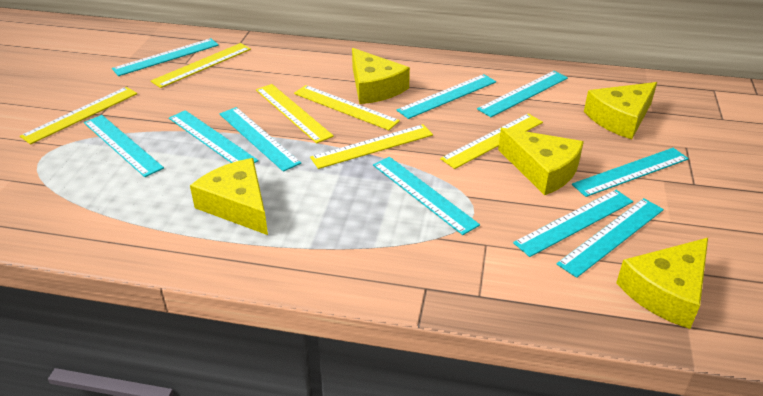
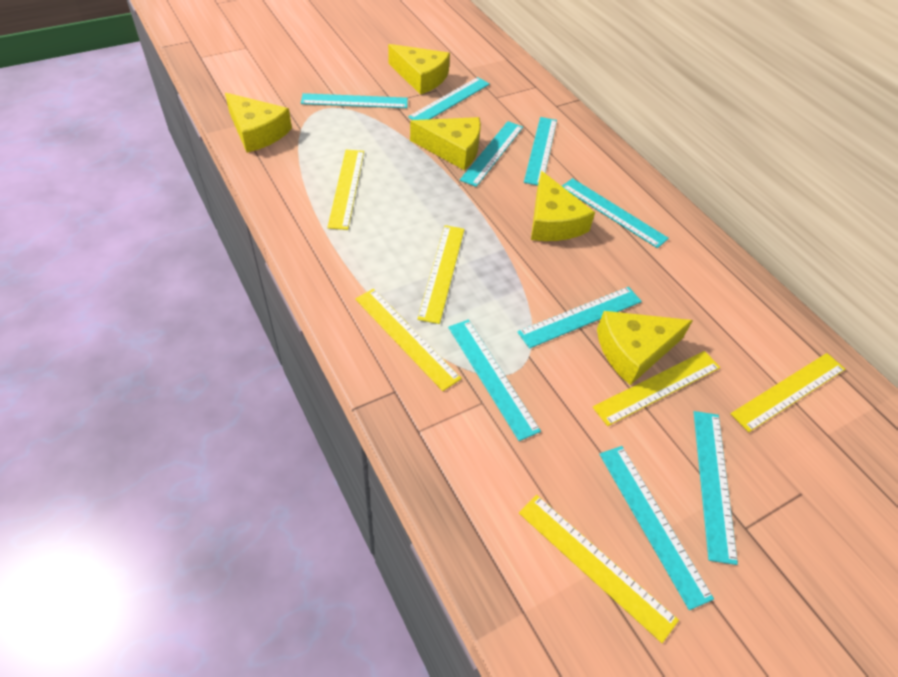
turquoise ruler: 10 -> 9

